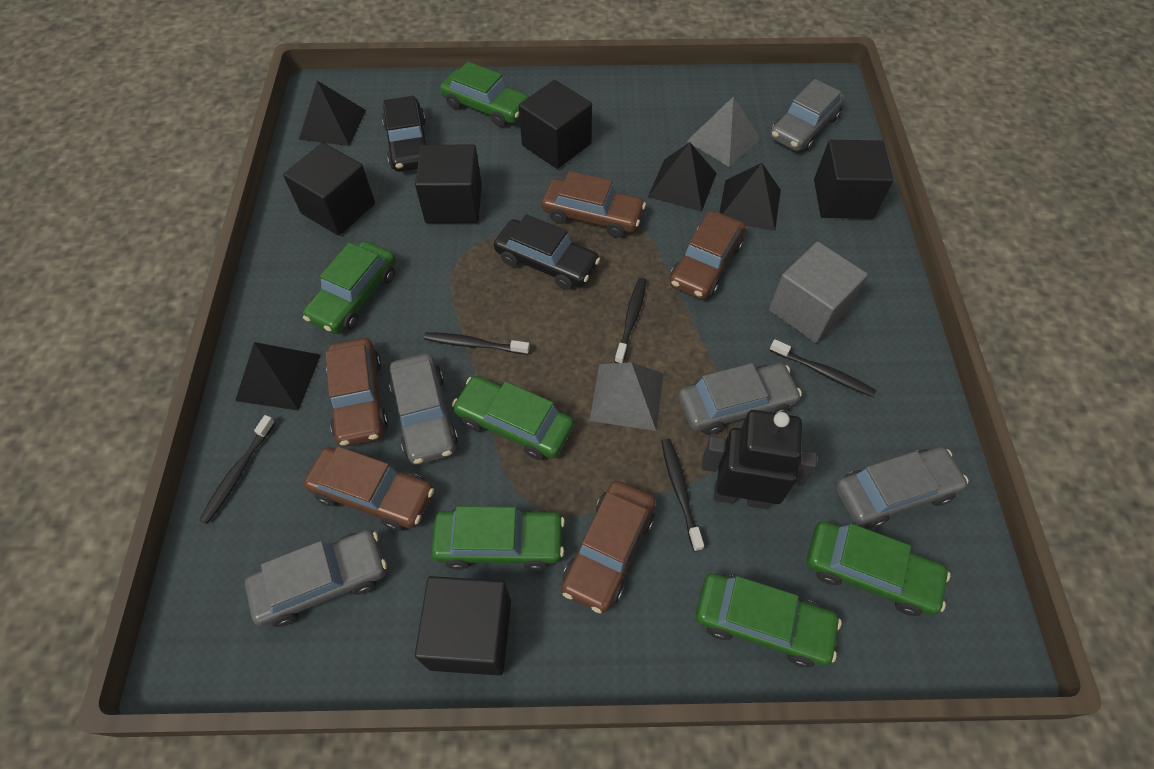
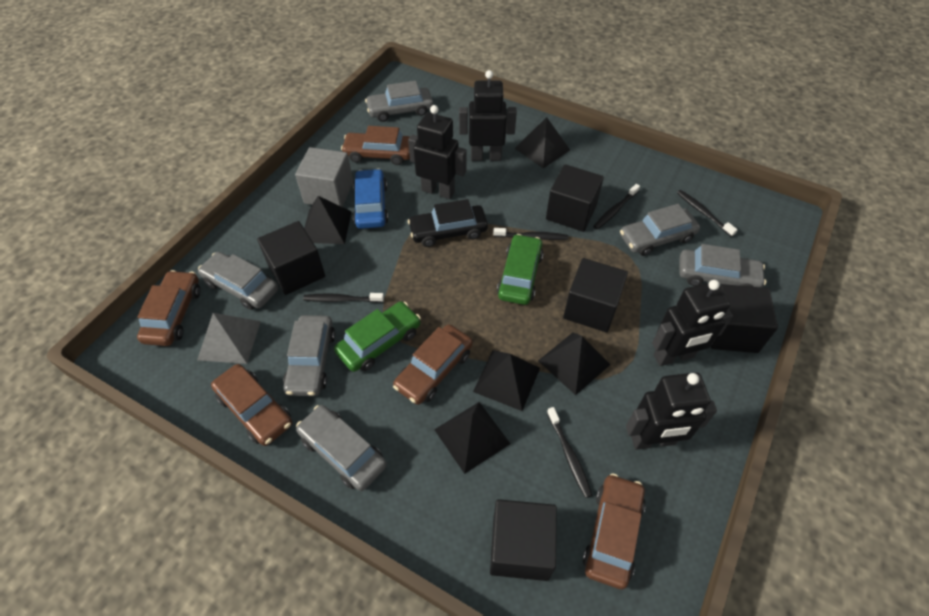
black car: 2 -> 1
black pyramid: 4 -> 5
black robot: 1 -> 4
blue car: 0 -> 1
green car: 6 -> 2
grey car: 5 -> 6
grey pyramid: 2 -> 1

